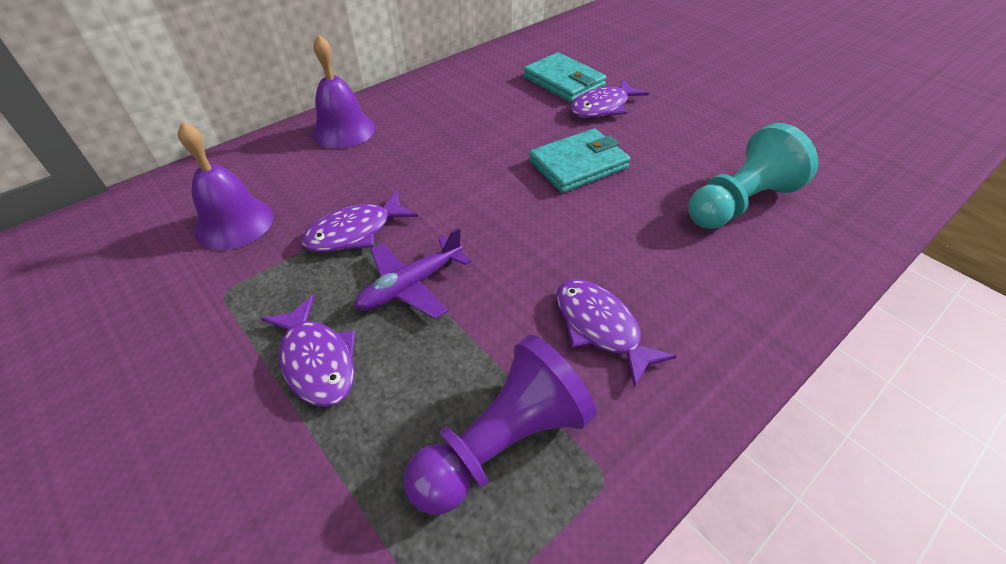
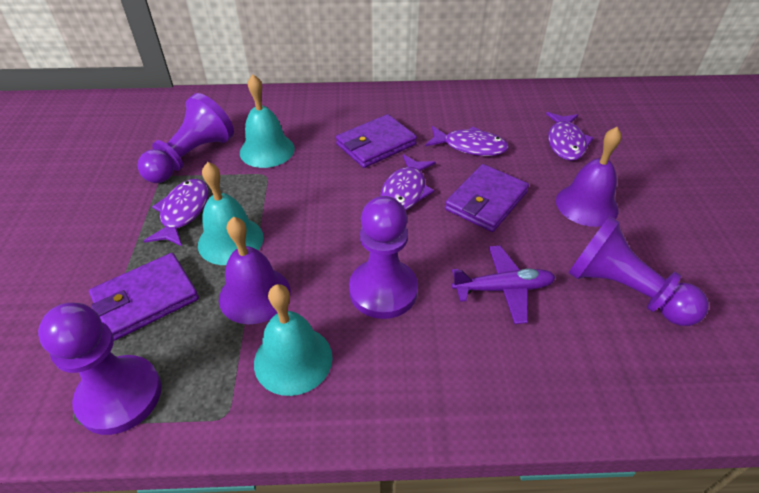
purple pawn: 1 -> 4
purple wallet: 0 -> 3
turquoise bell: 0 -> 3
turquoise pawn: 1 -> 0
turquoise wallet: 2 -> 0

